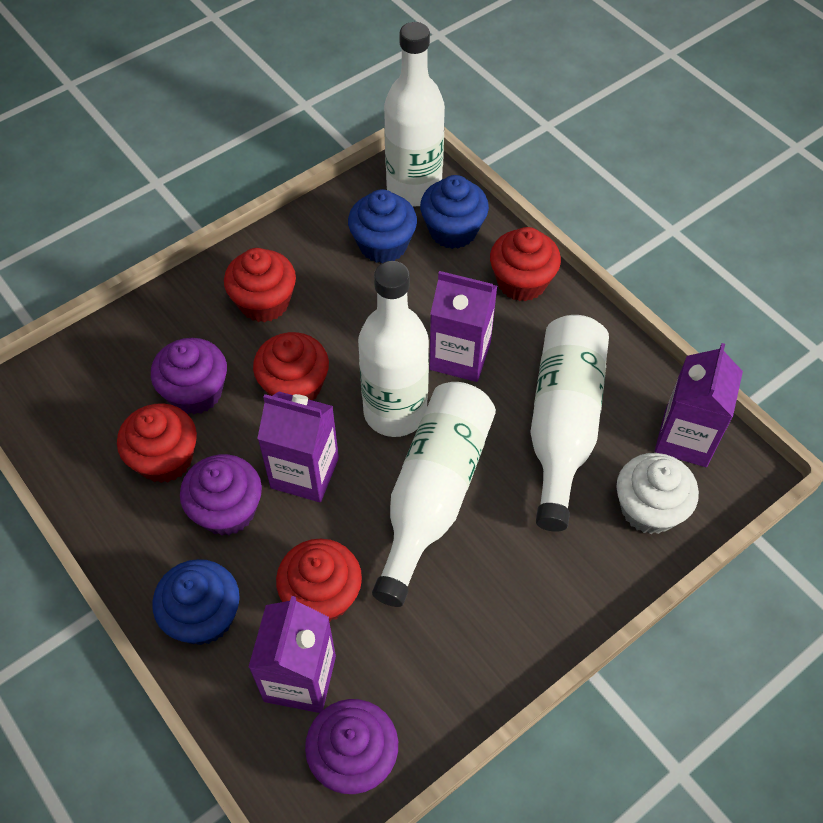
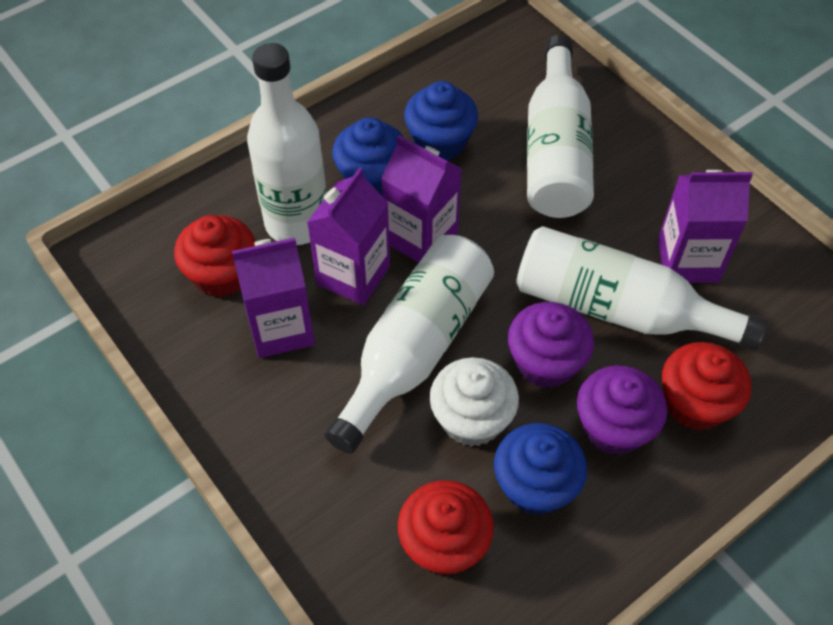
purple cupcake: 3 -> 2
red cupcake: 5 -> 3

